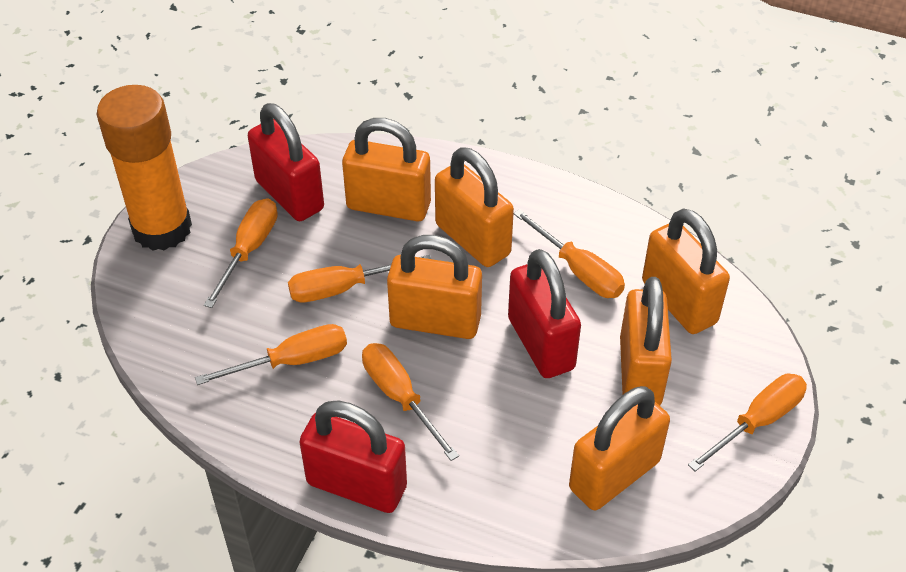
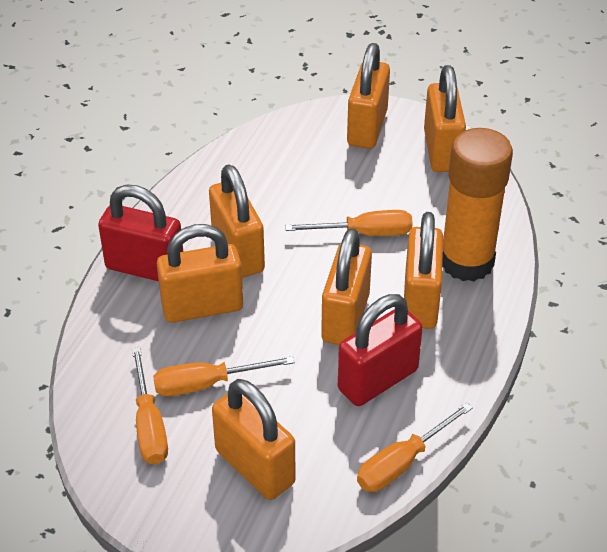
orange padlock: 6 -> 7
orange screwdriver: 6 -> 4
red padlock: 3 -> 2

